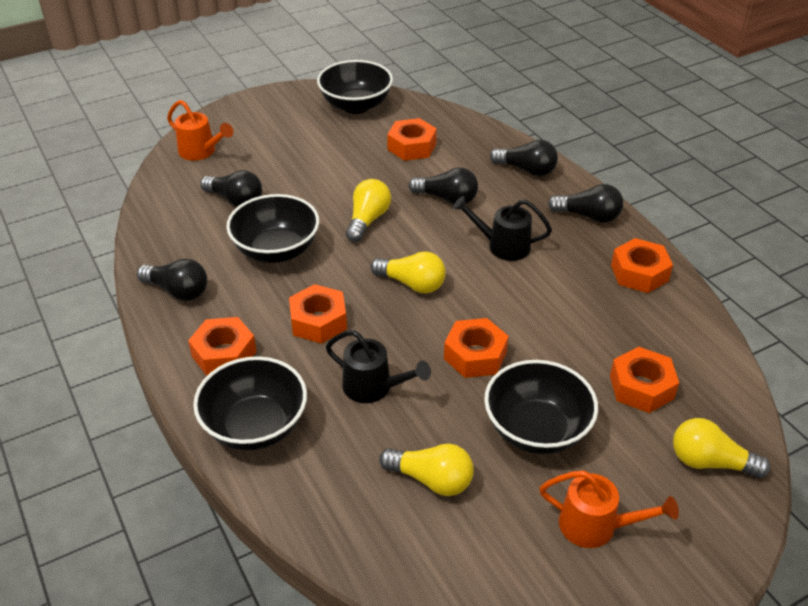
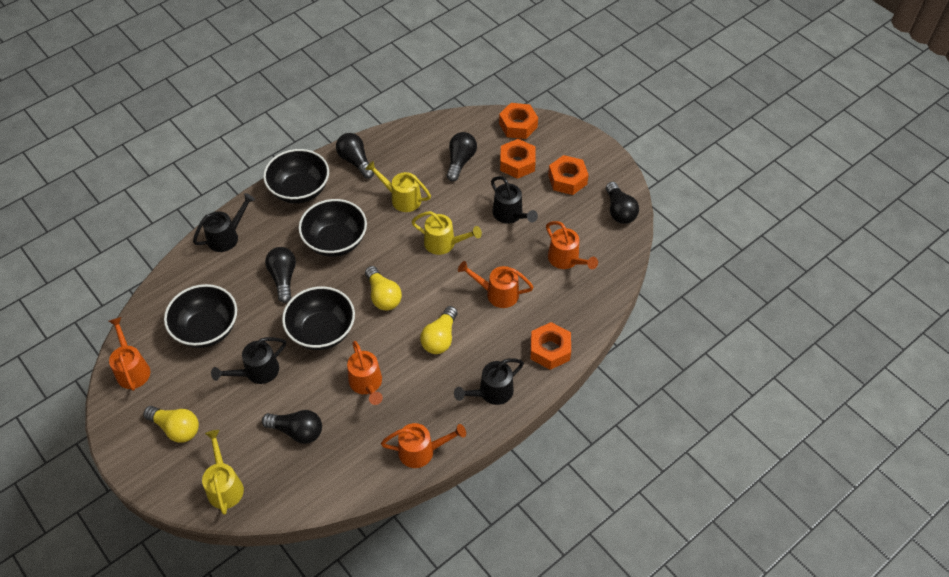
black watering can: 2 -> 4
orange nut: 6 -> 4
orange watering can: 2 -> 5
yellow light bulb: 4 -> 3
yellow watering can: 0 -> 3

